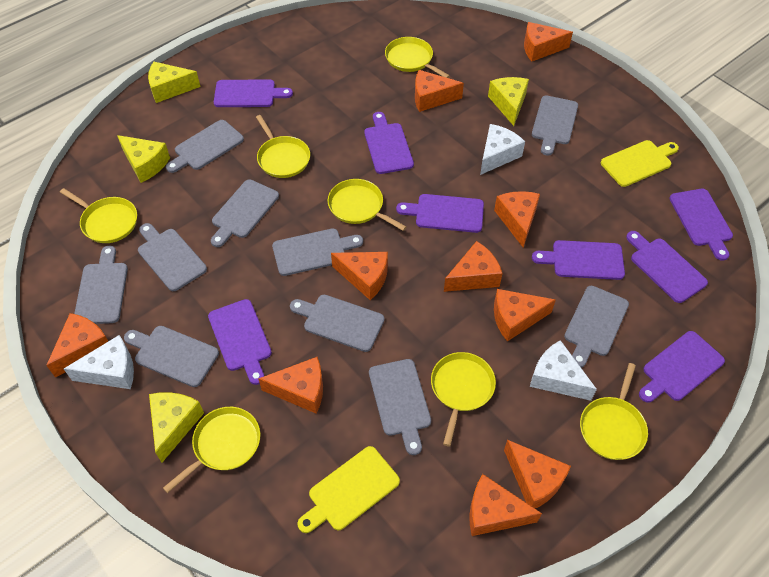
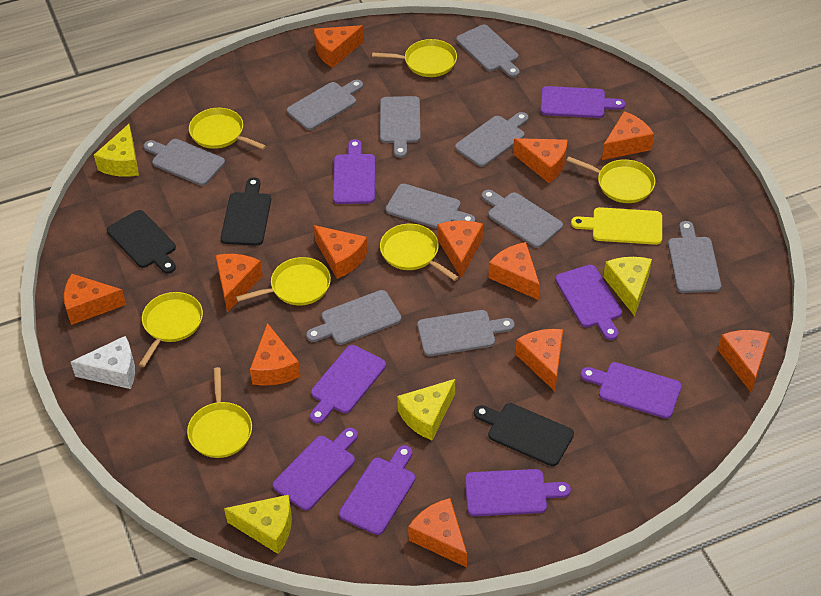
black cutting board: 0 -> 3
orange cheese: 10 -> 12
white cheese: 3 -> 1
yellow cutting board: 2 -> 1

